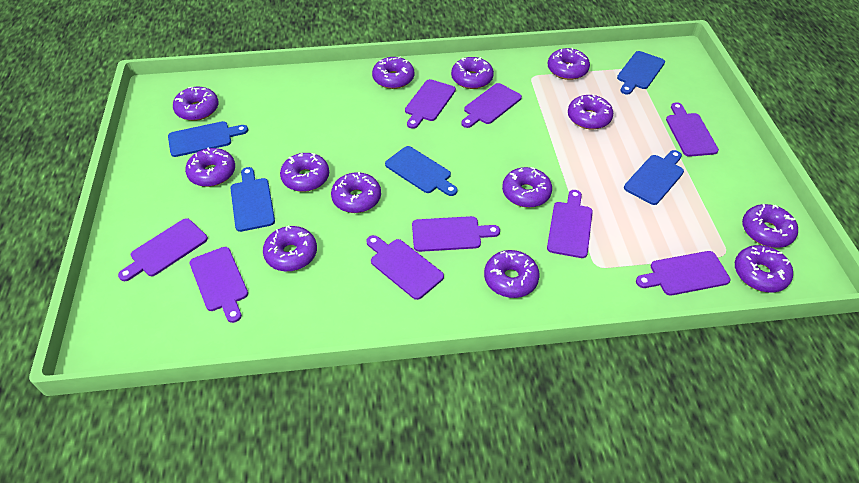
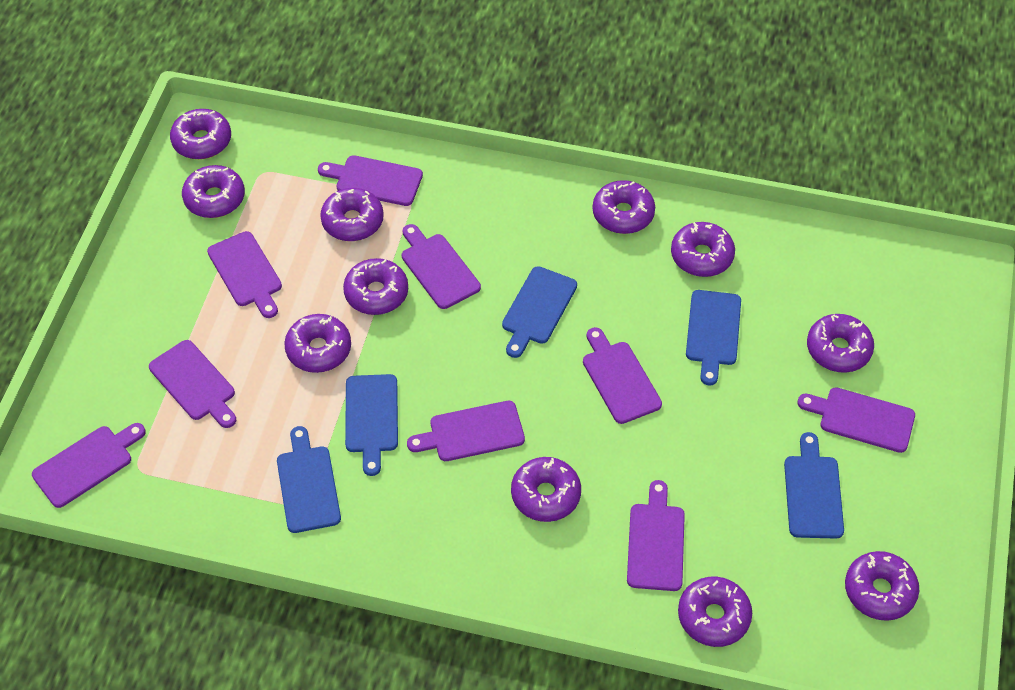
purple donut: 13 -> 11

